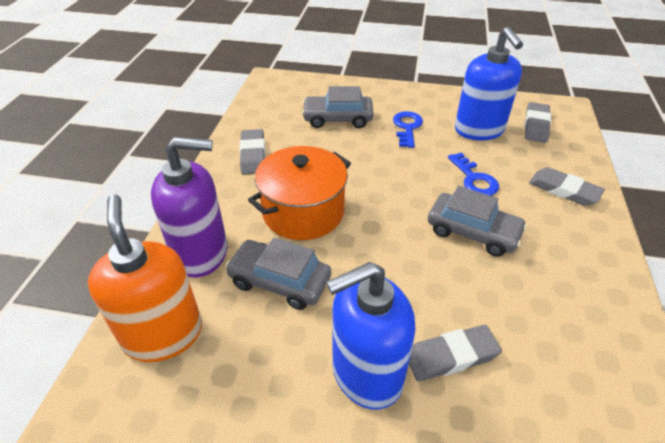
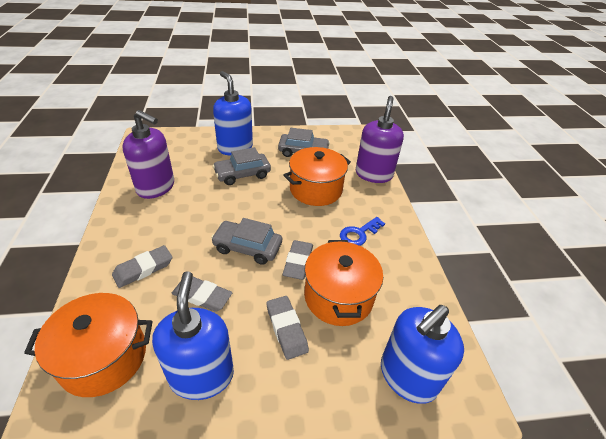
blue key: 2 -> 1
blue soap dispenser: 2 -> 3
orange pot: 1 -> 3
orange soap dispenser: 1 -> 0
purple soap dispenser: 1 -> 2

